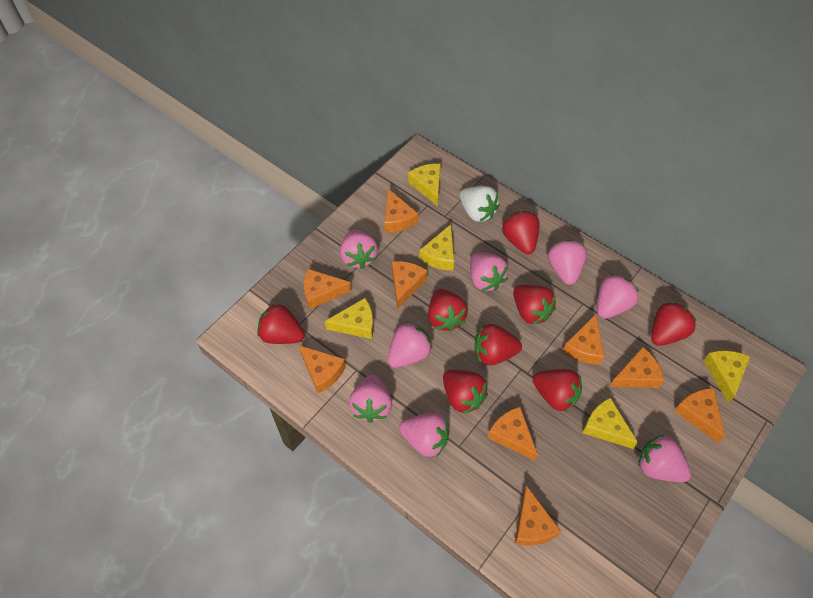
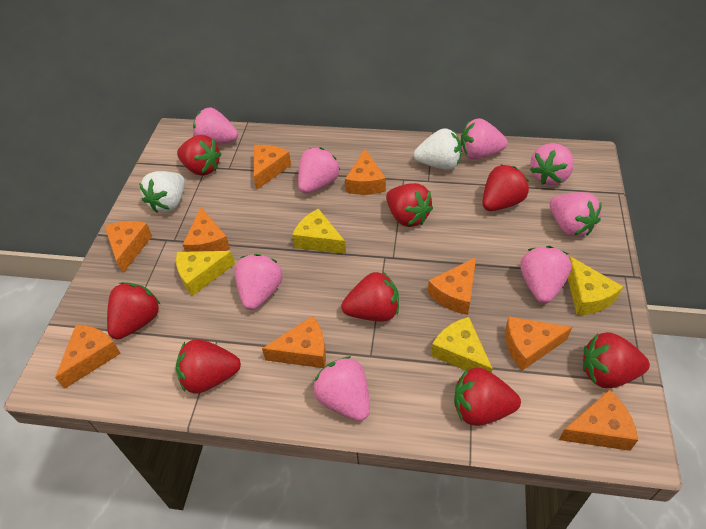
white strawberry: 1 -> 2
yellow cheese: 5 -> 4

